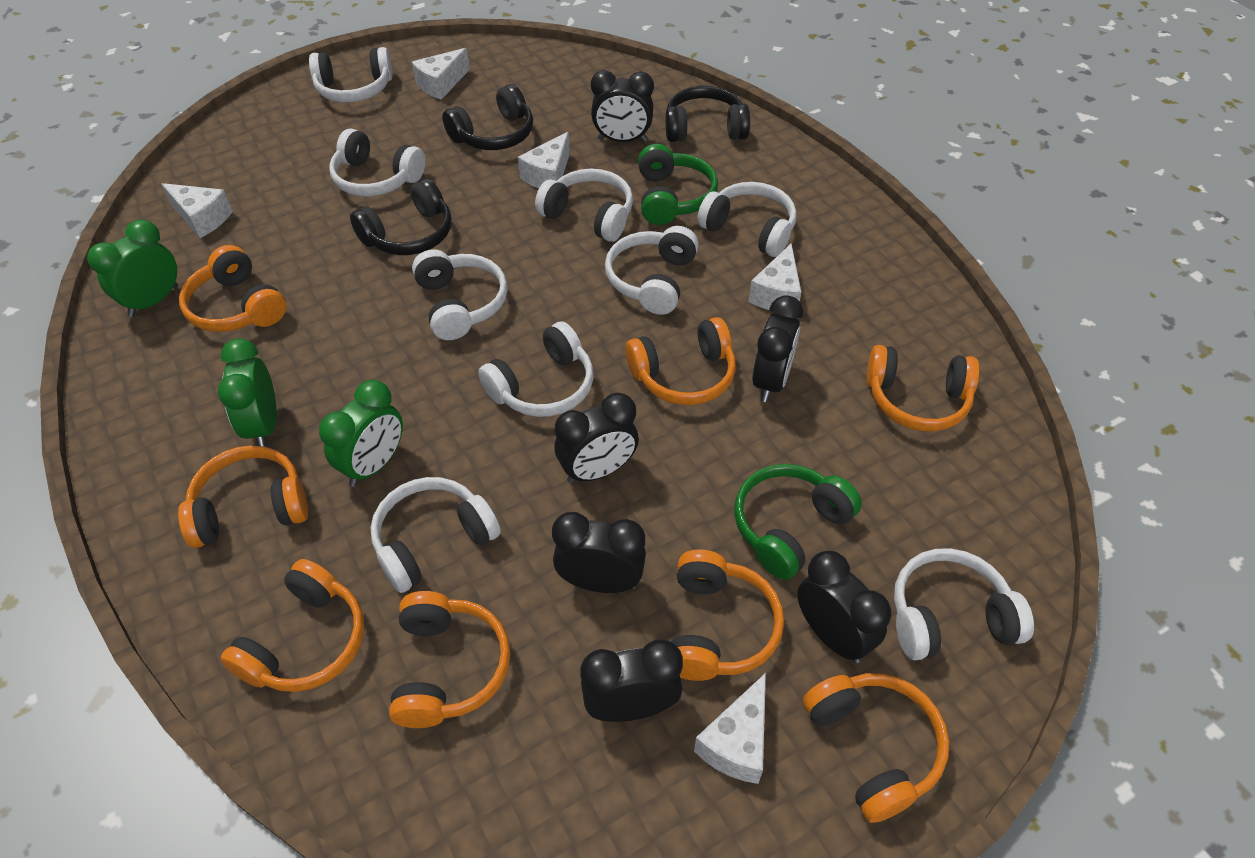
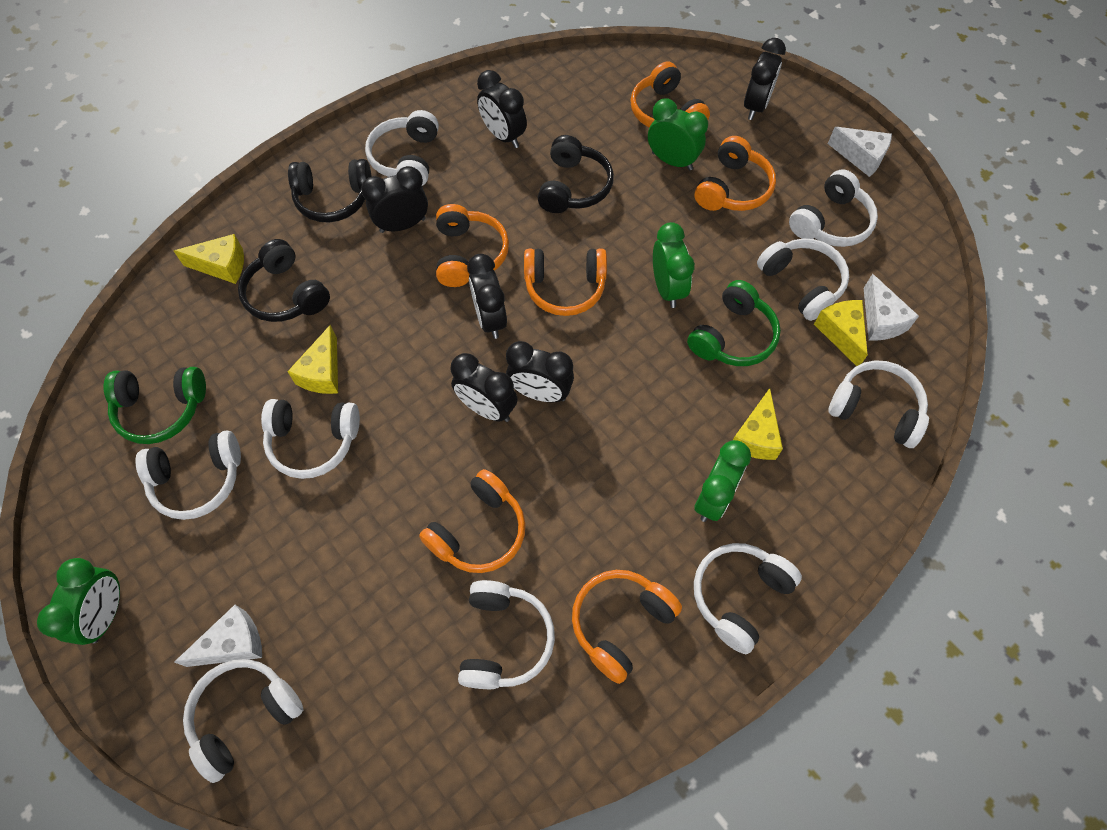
green clock: 3 -> 4
orange headphones: 8 -> 6
white cheese: 5 -> 3
yellow cheese: 0 -> 4

